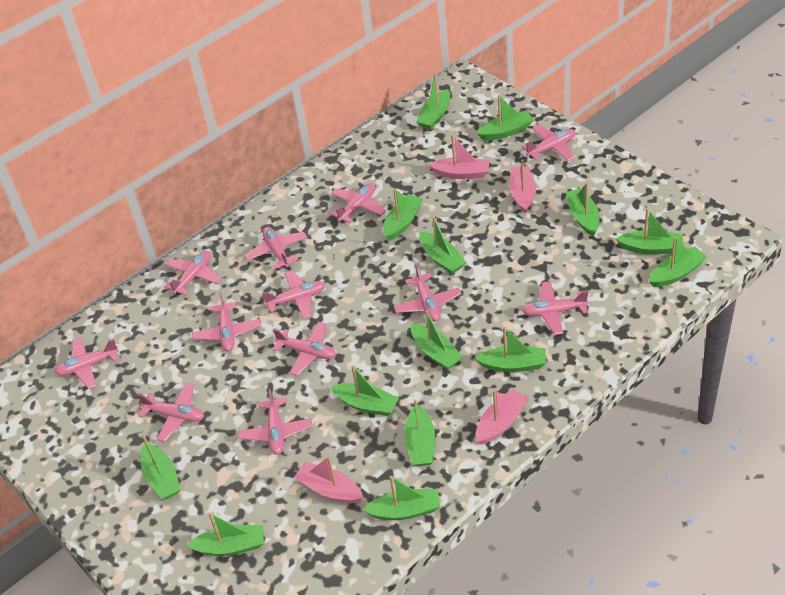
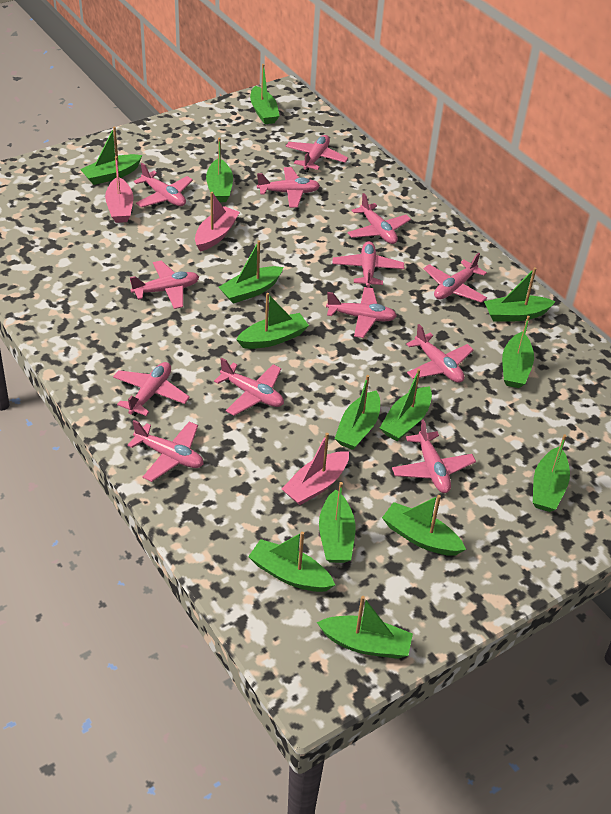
pink boat: 4 -> 3
pink plane: 12 -> 13

